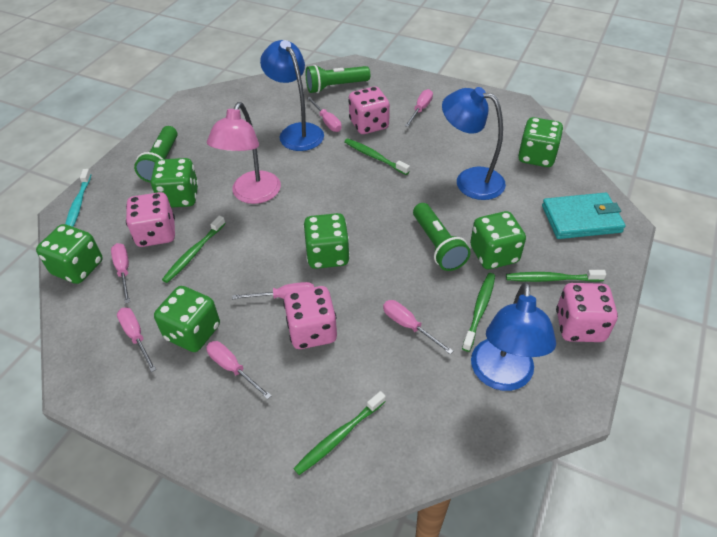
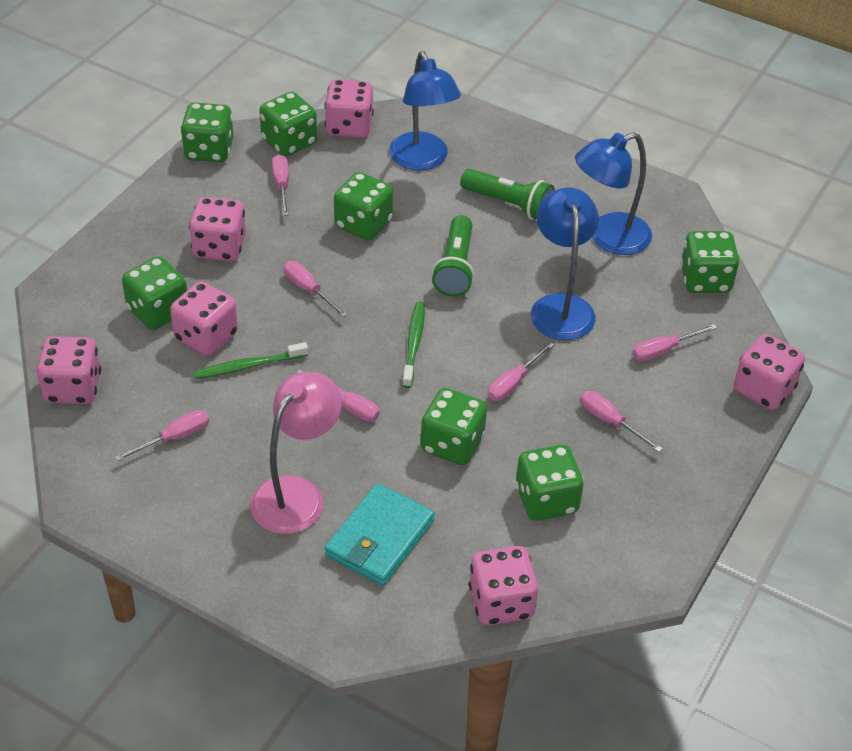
green dice: 6 -> 7
green flashlight: 3 -> 2
green toothbrush: 5 -> 2
pink dice: 4 -> 6
turquoise toothbrush: 1 -> 0

